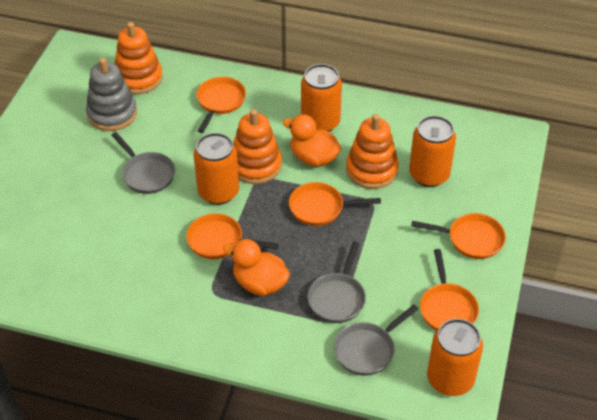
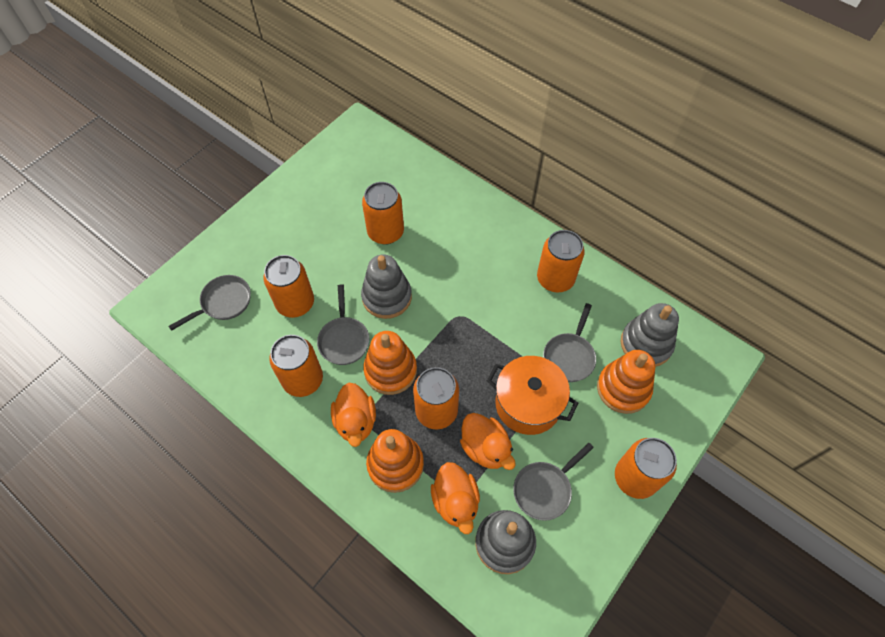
grey pan: 3 -> 4
grey stacking toy: 1 -> 3
orange can: 4 -> 6
orange duck: 2 -> 3
orange pan: 5 -> 0
orange pot: 0 -> 1

